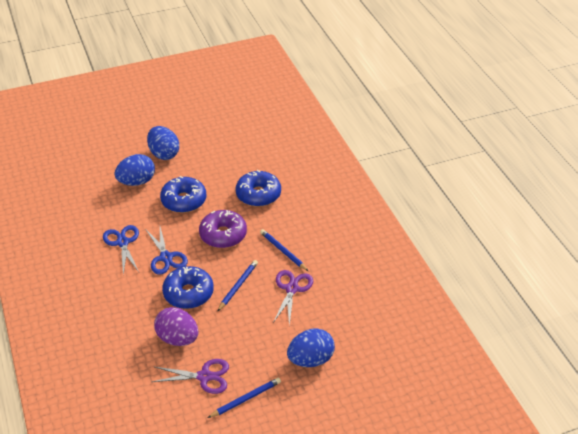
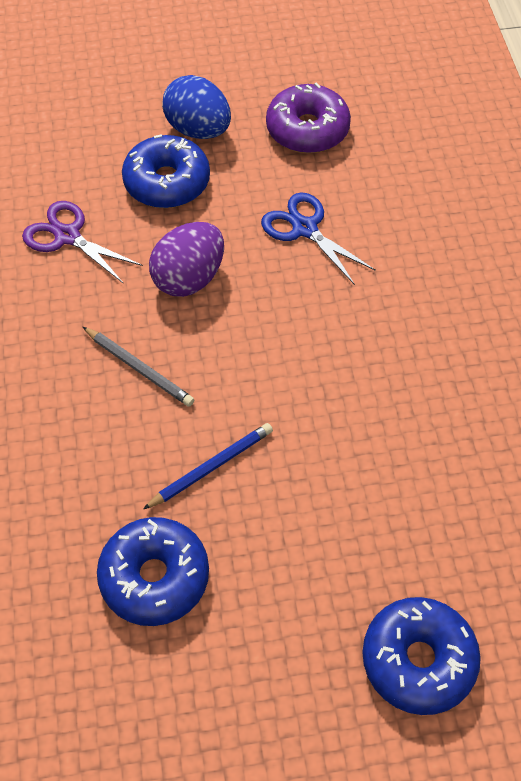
blue egg: 3 -> 1
blue pencil: 3 -> 1
blue scissors: 2 -> 1
grey pencil: 0 -> 1
purple scissors: 2 -> 1

